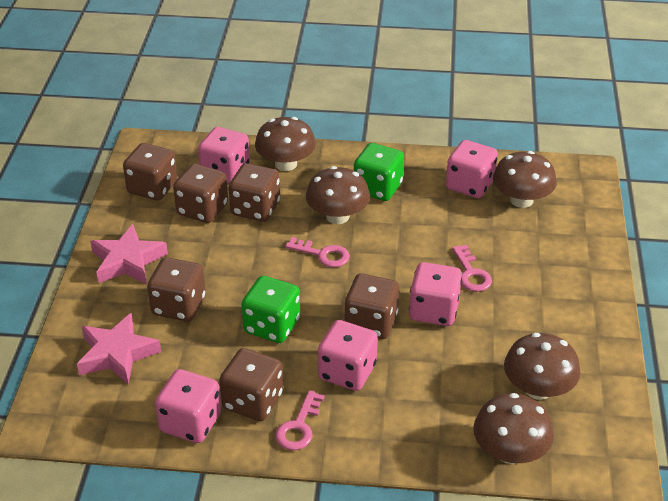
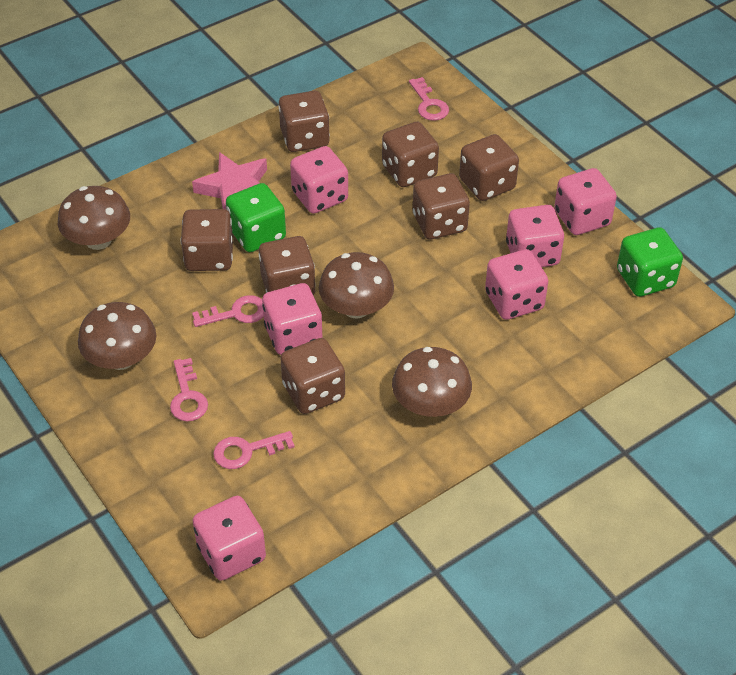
brown dice: 6 -> 7
brown mushroom: 5 -> 4
pink dice: 5 -> 6
pink key: 3 -> 4
pink star: 2 -> 1

